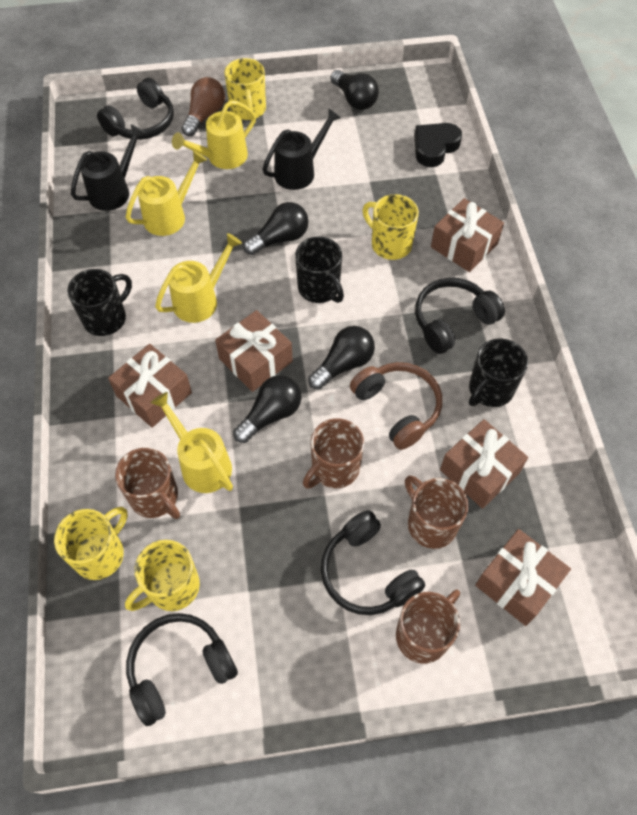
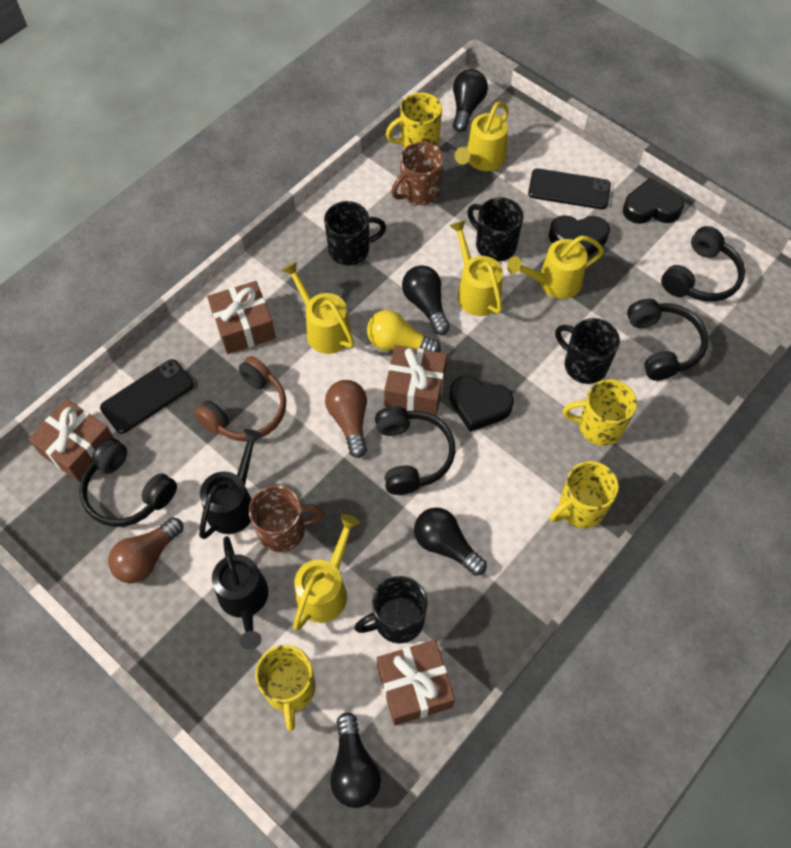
black heart: 1 -> 3
black mug: 3 -> 4
black phone: 0 -> 2
brown gift: 5 -> 4
brown light bulb: 1 -> 2
brown mug: 4 -> 2
yellow light bulb: 0 -> 1
yellow watering can: 4 -> 5

